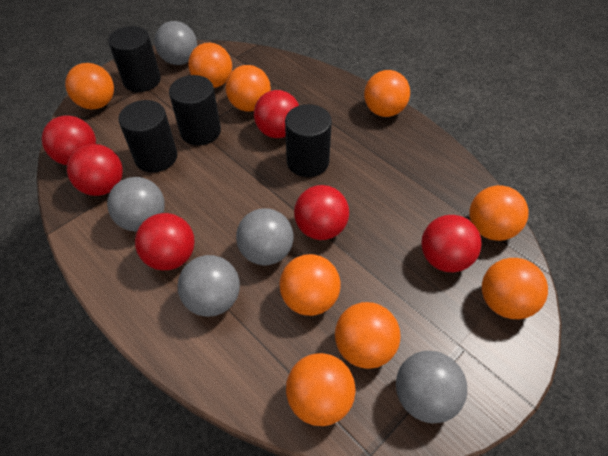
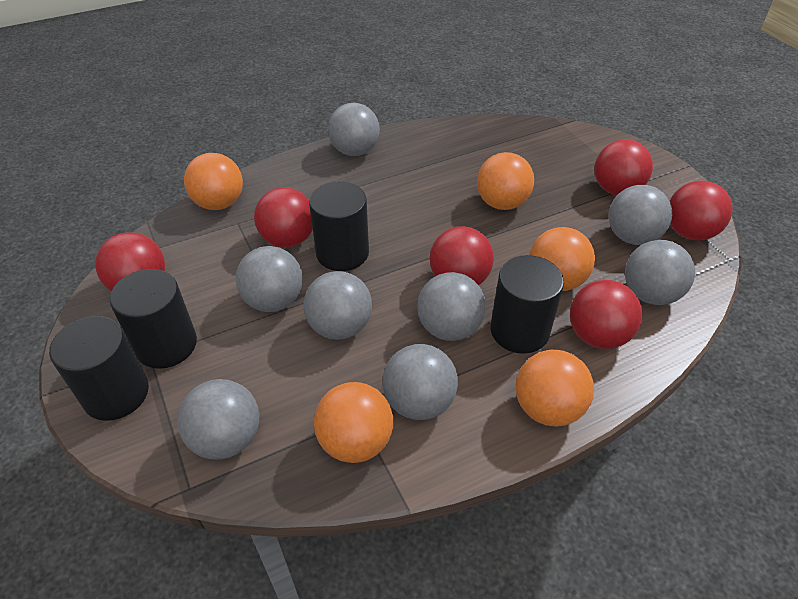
grey ball: 5 -> 8
orange ball: 9 -> 5

